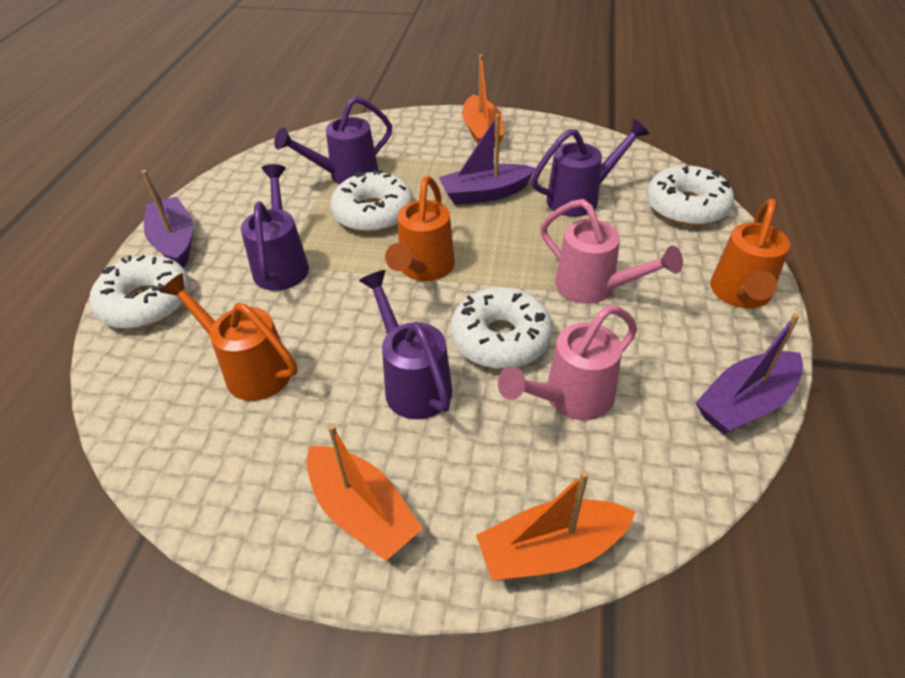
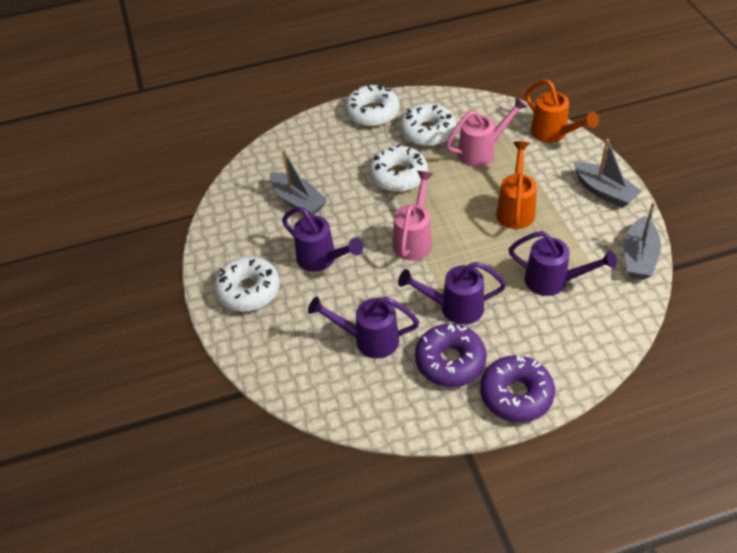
grey boat: 0 -> 3
orange boat: 3 -> 0
orange watering can: 3 -> 2
purple boat: 3 -> 0
purple donut: 0 -> 2

